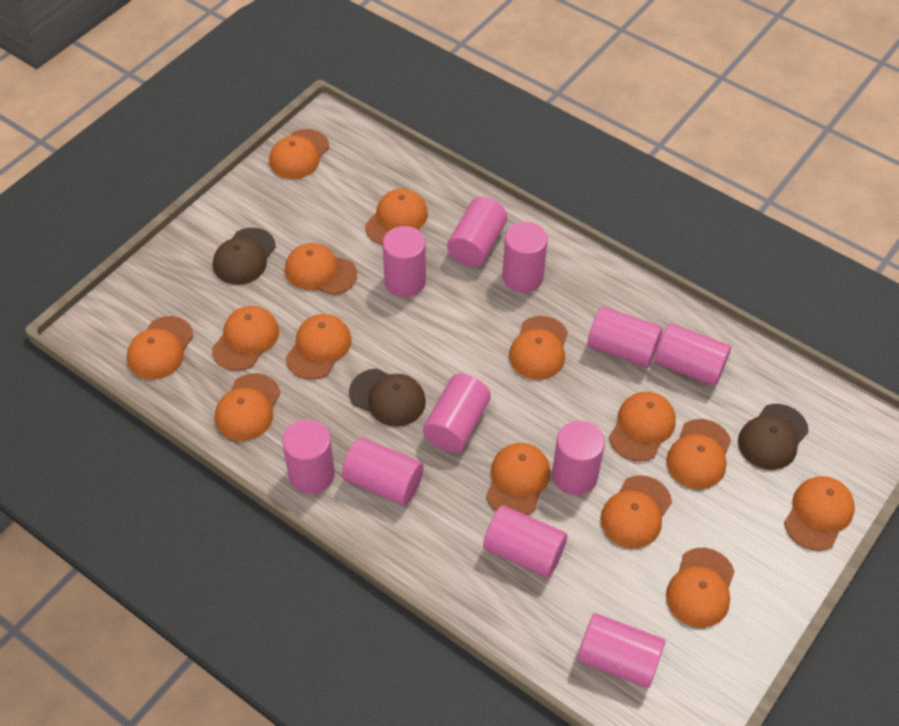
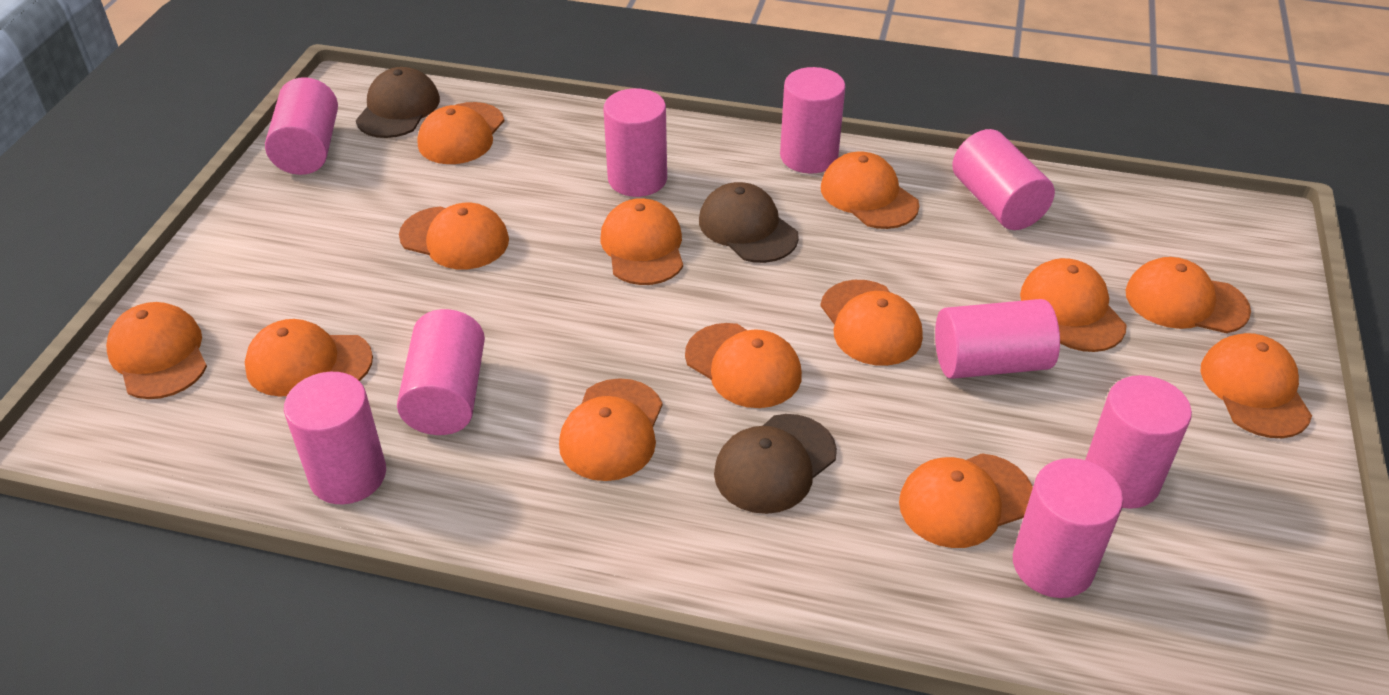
orange cap: 14 -> 13
pink cylinder: 11 -> 9

